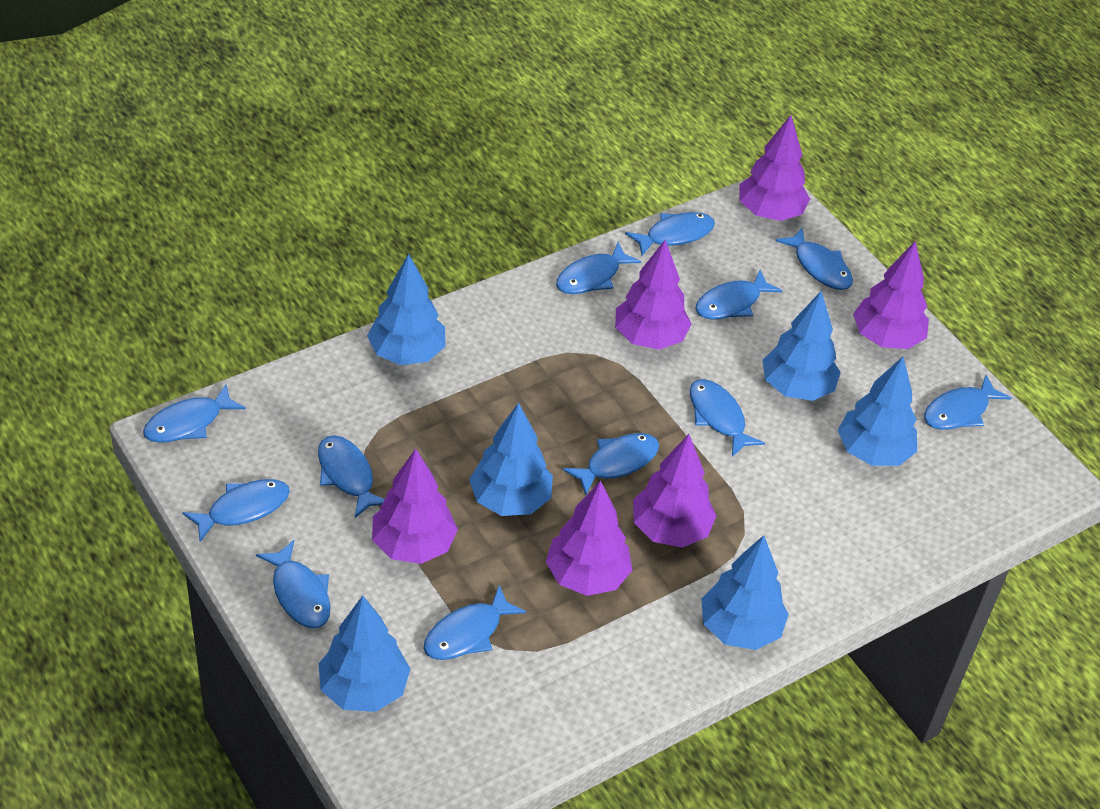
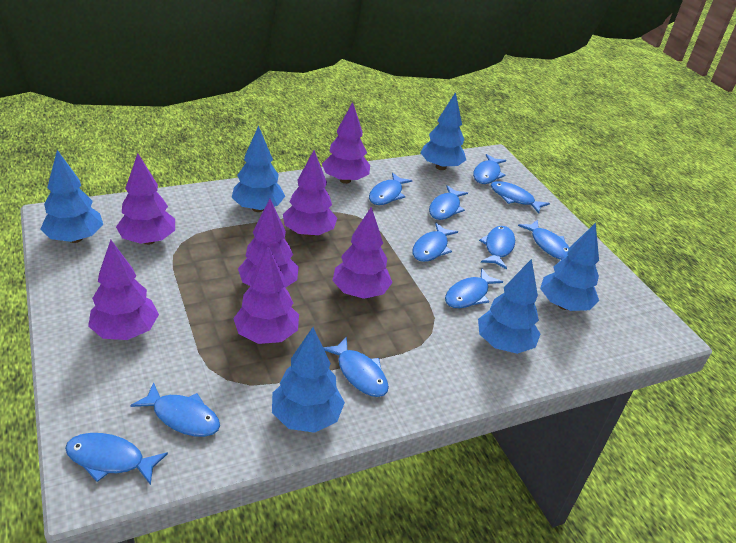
blue fish: 12 -> 11
purple tree: 6 -> 7

